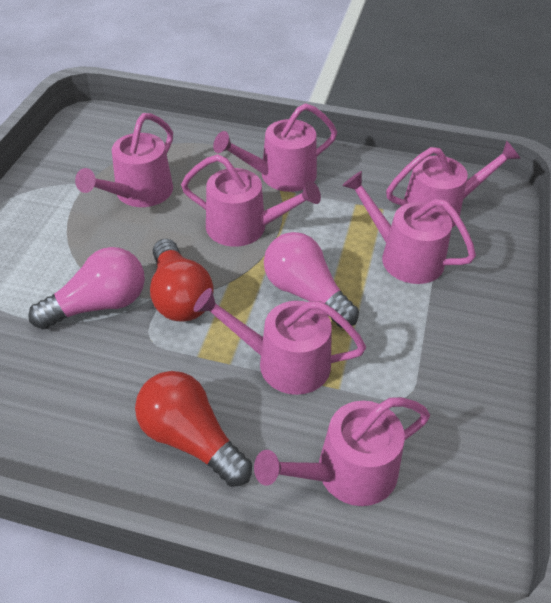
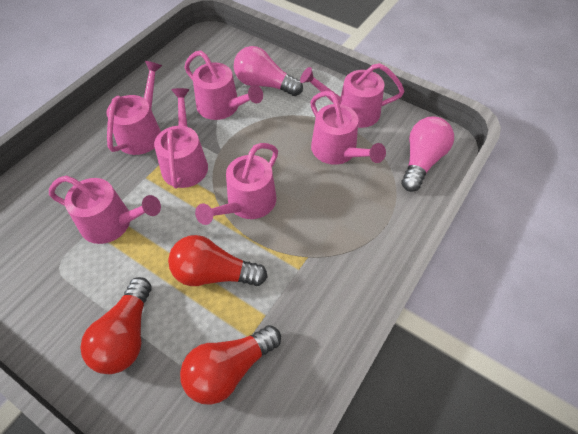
red light bulb: 2 -> 3

